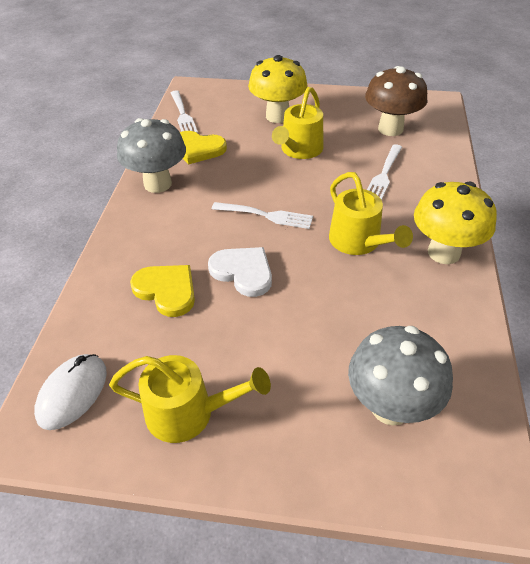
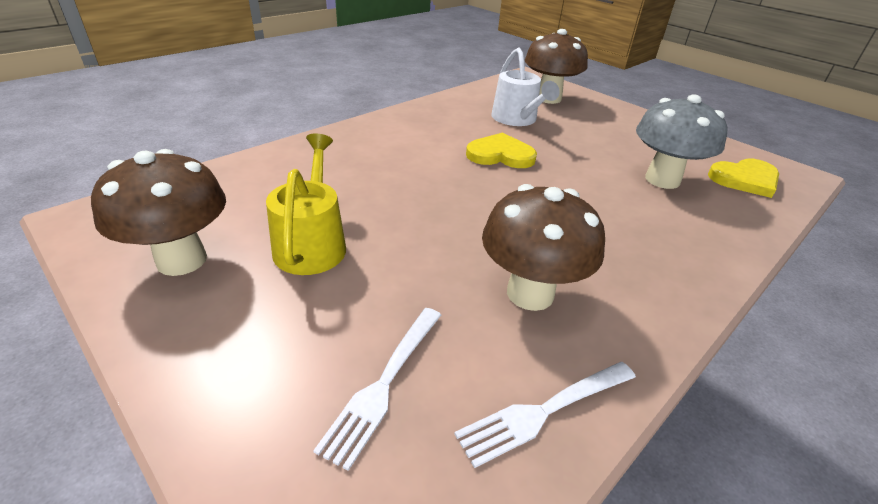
brown mushroom: 1 -> 3
grey mushroom: 2 -> 1
white fork: 3 -> 2
white heart: 1 -> 0
white mouse: 1 -> 0
white watering can: 0 -> 1
yellow mushroom: 2 -> 0
yellow watering can: 3 -> 1

